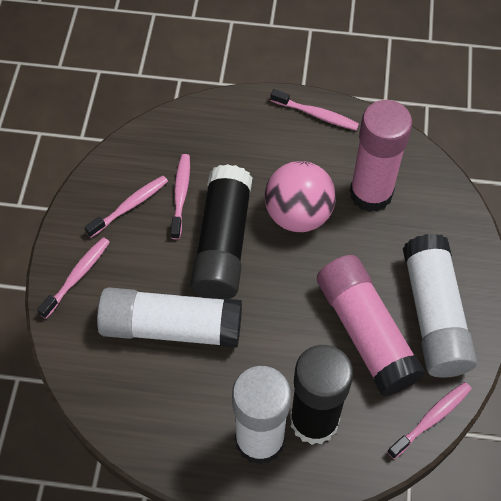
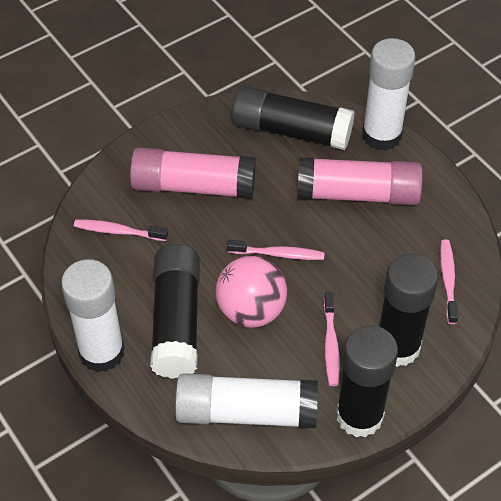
black glue stick: 2 -> 4
pink toothbrush: 5 -> 4

